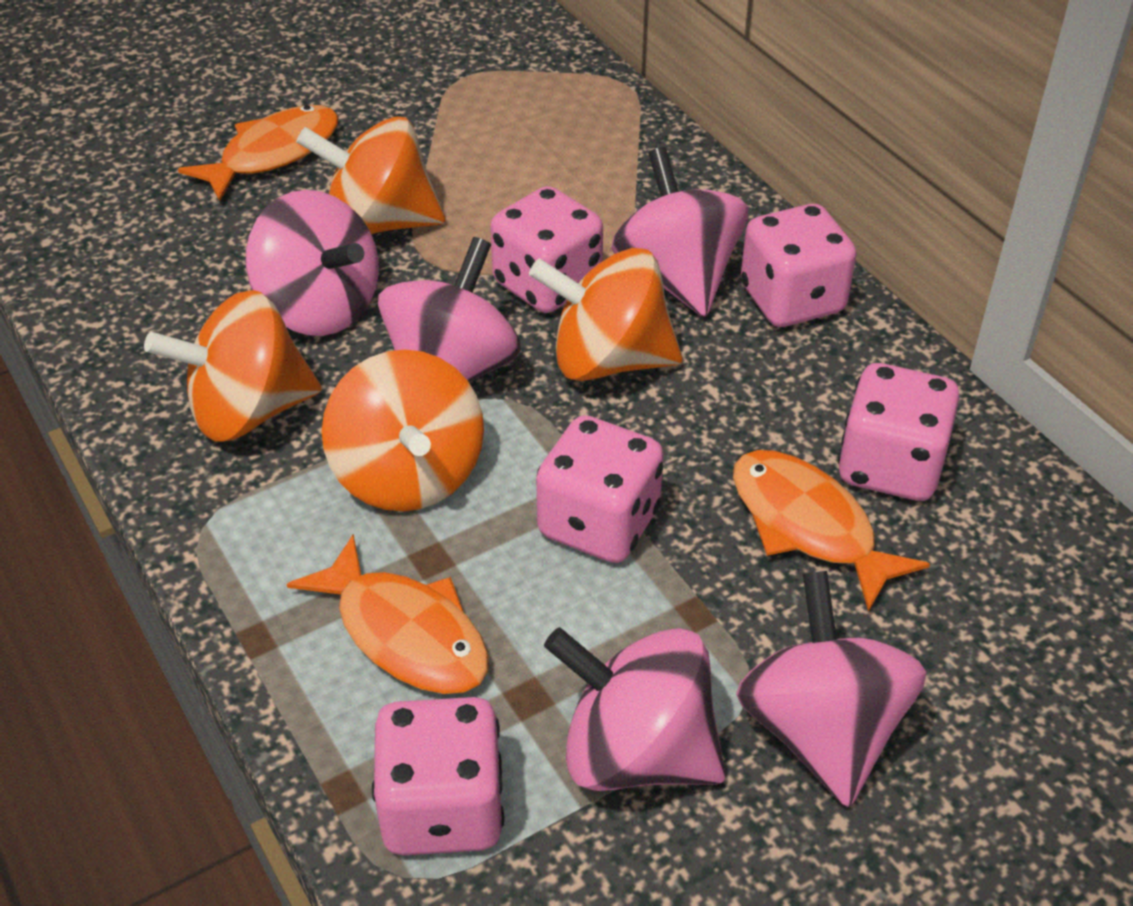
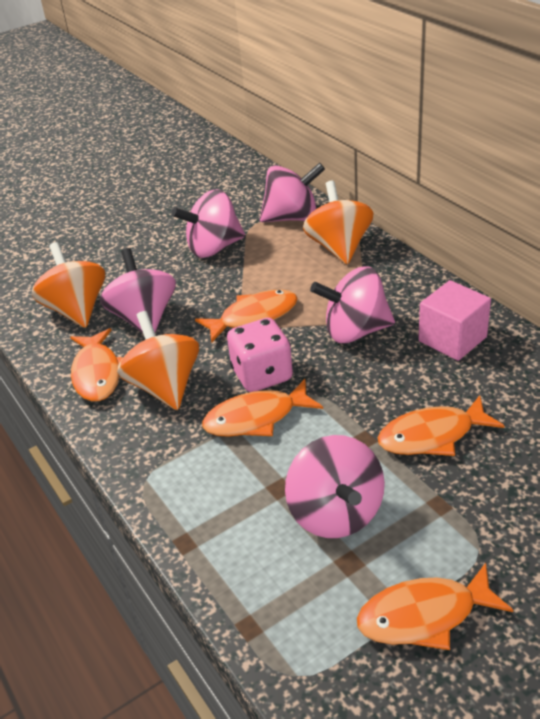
orange fish: 3 -> 5
orange spinning top: 4 -> 3
pink cube: 0 -> 1
pink dice: 5 -> 1

